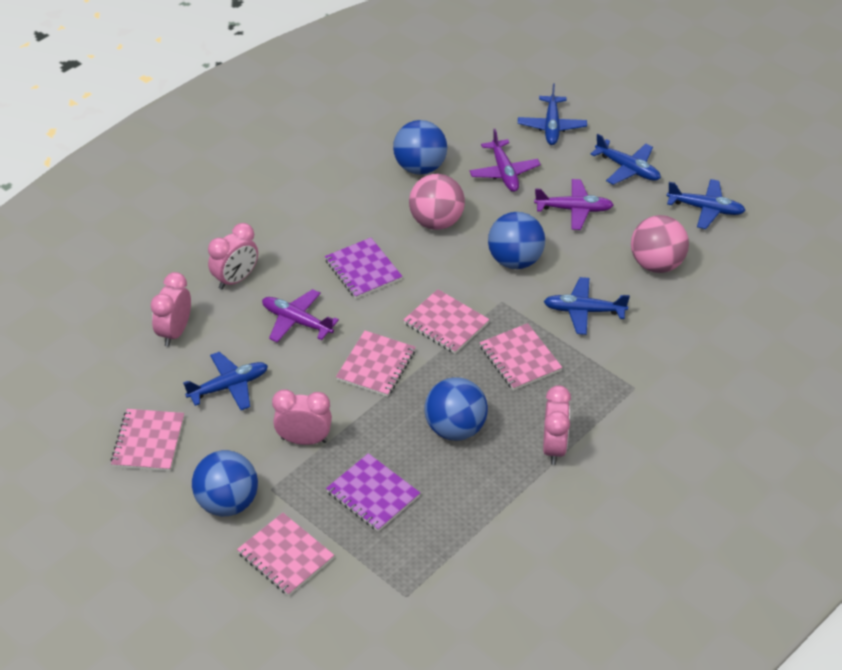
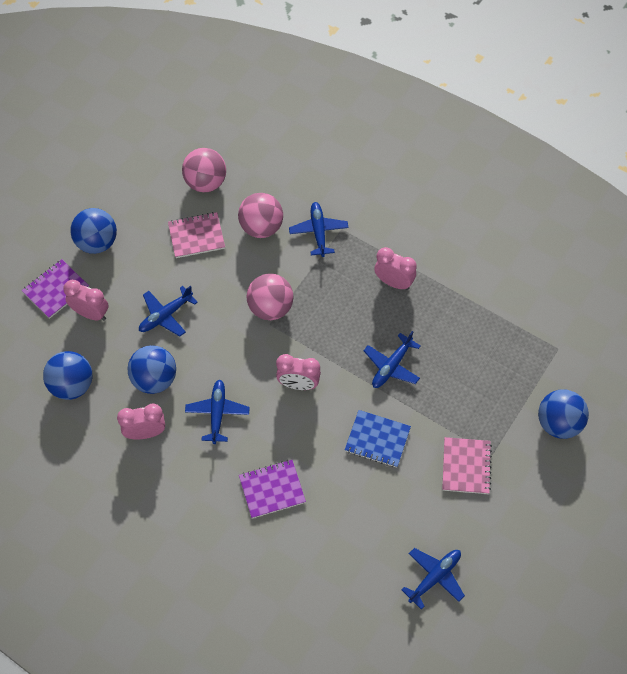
blue notebook: 0 -> 1
pink ball: 2 -> 3
pink notebook: 5 -> 2
purple plane: 3 -> 0

